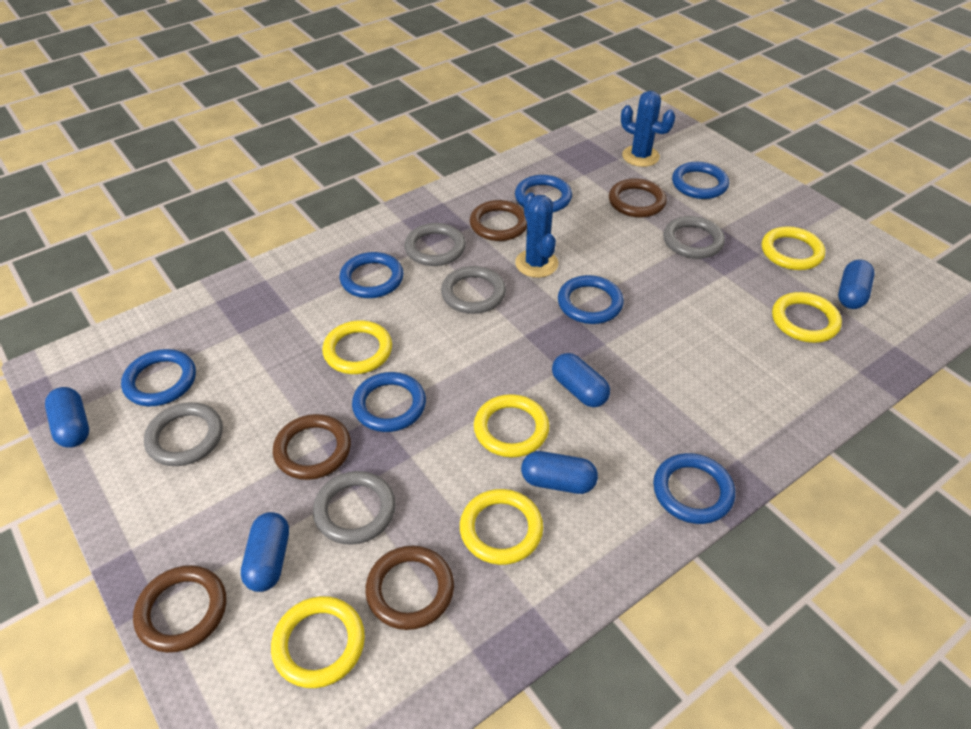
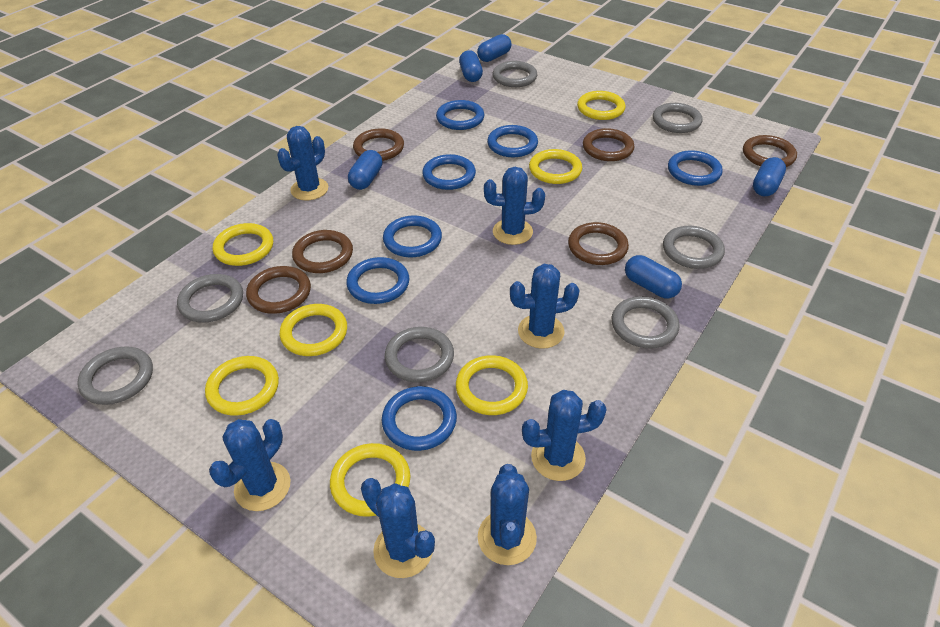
blue cactus: 2 -> 7
brown ring: 5 -> 6
grey ring: 5 -> 7
yellow ring: 6 -> 7

